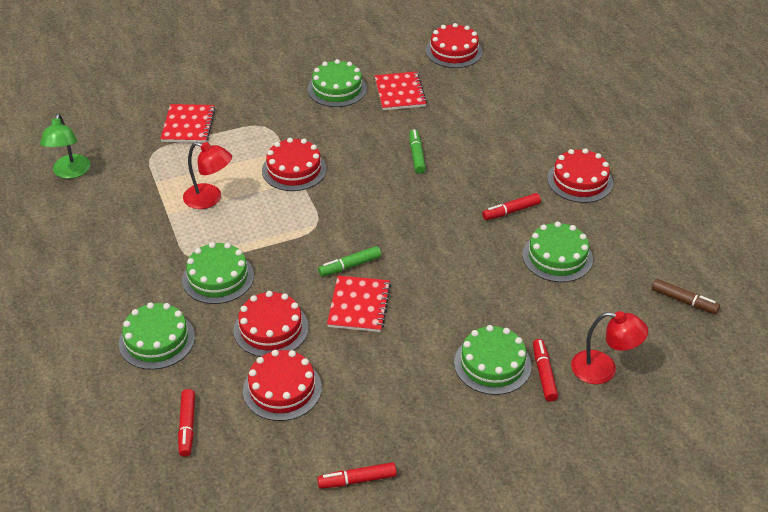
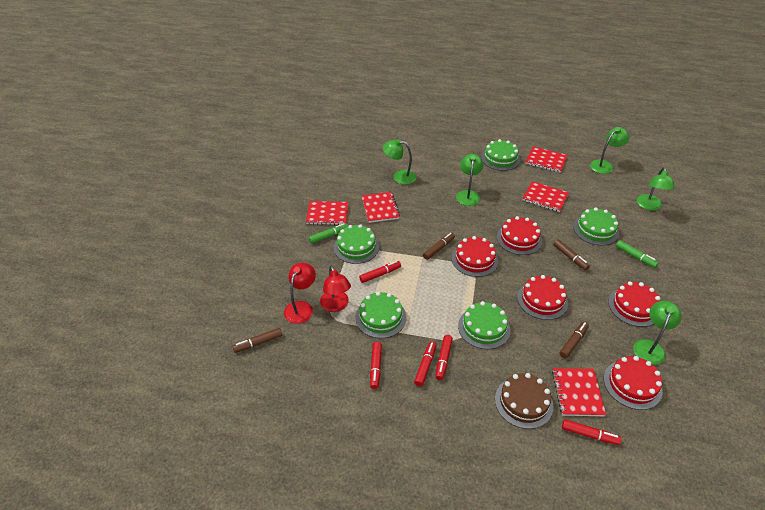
brown cake: 0 -> 1
brown marker: 1 -> 4
green lamp: 1 -> 5
red marker: 4 -> 5
red notebook: 3 -> 5

